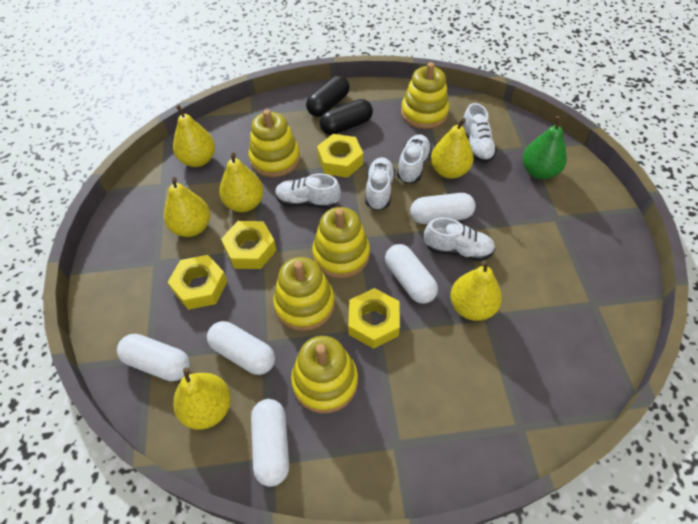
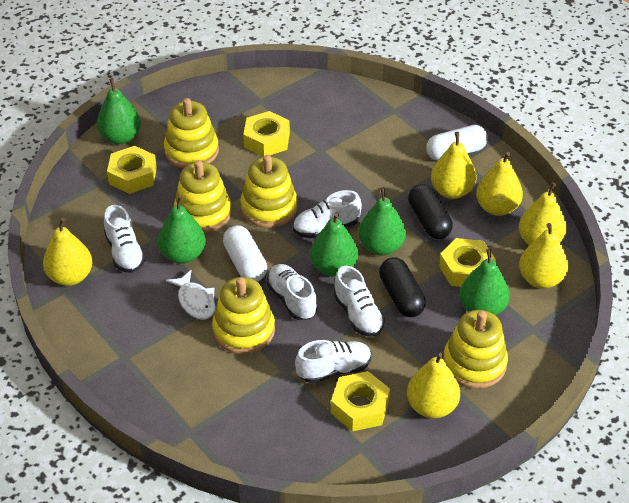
green pear: 1 -> 5
white capsule: 5 -> 2
white fish: 0 -> 1

